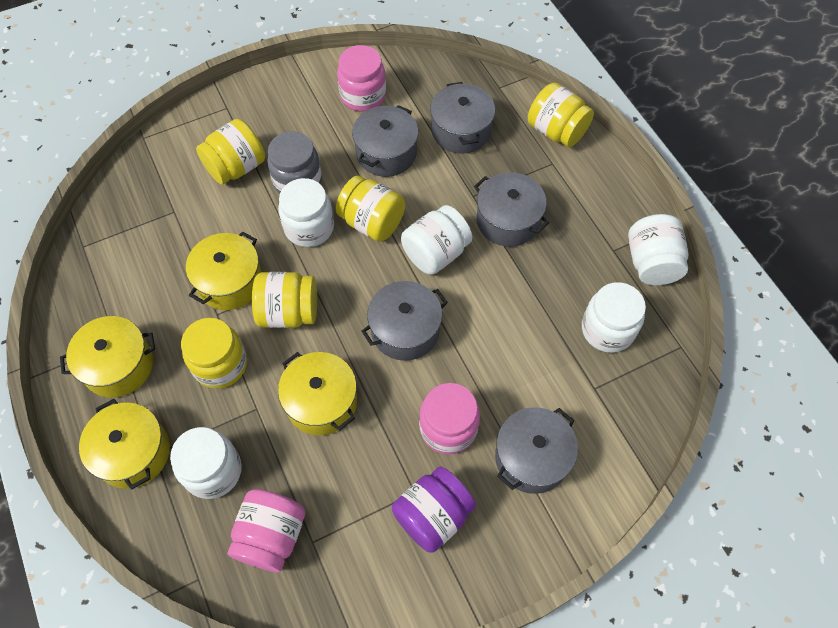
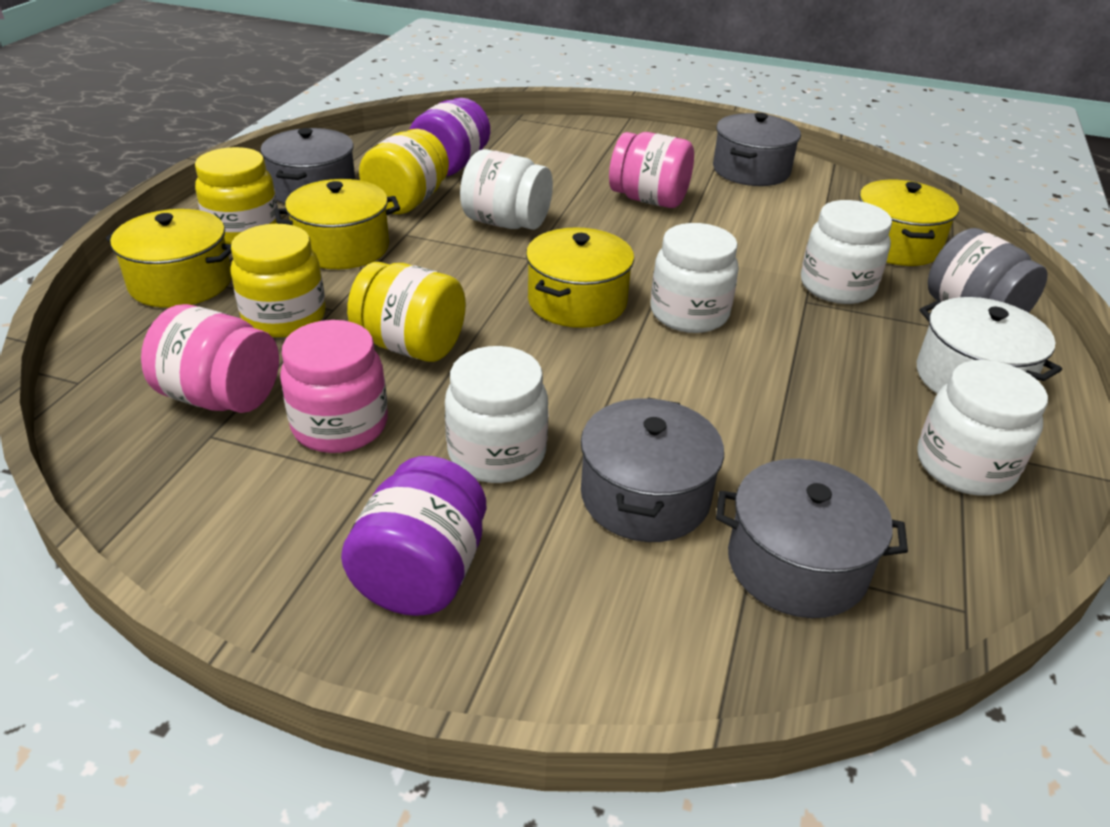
grey pot: 5 -> 4
purple jar: 1 -> 2
white pot: 0 -> 1
yellow jar: 5 -> 4

